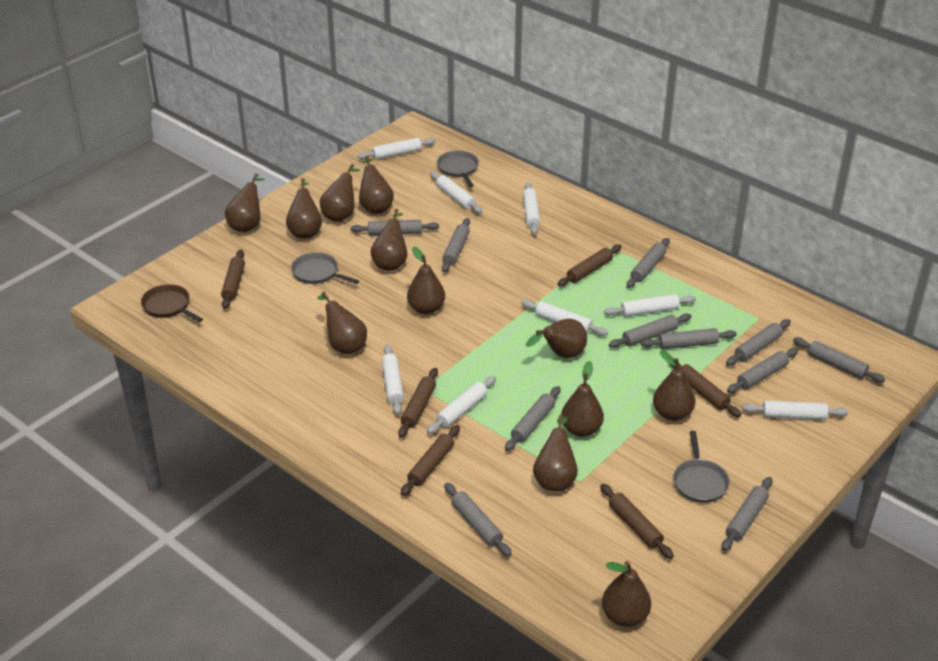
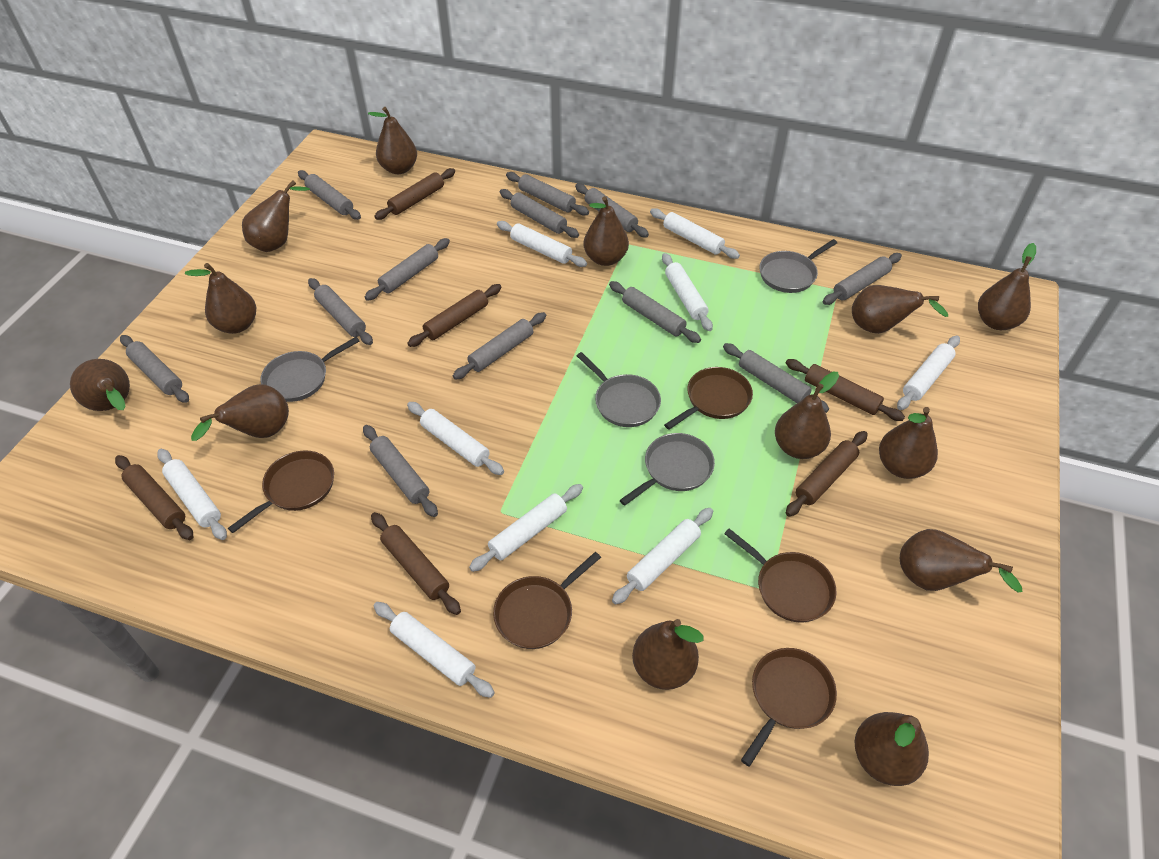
brown pan: 1 -> 5
brown pear: 12 -> 13
grey pan: 3 -> 4
grey rolling pin: 11 -> 12
white rolling pin: 8 -> 9

